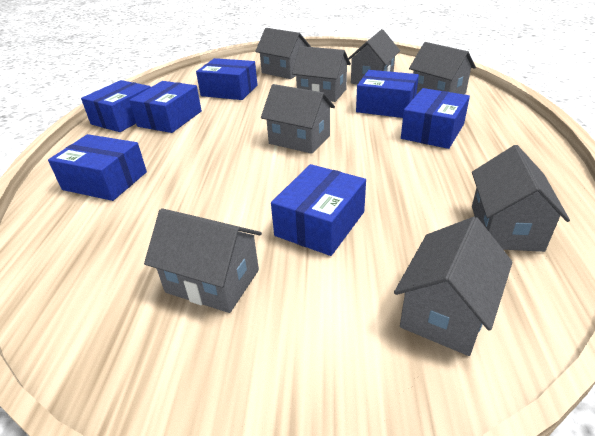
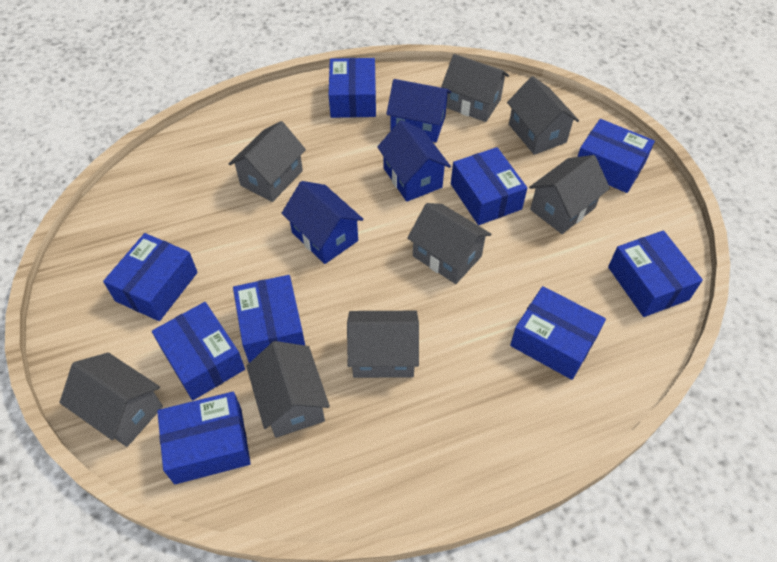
blue box: 7 -> 9
blue house: 0 -> 3

